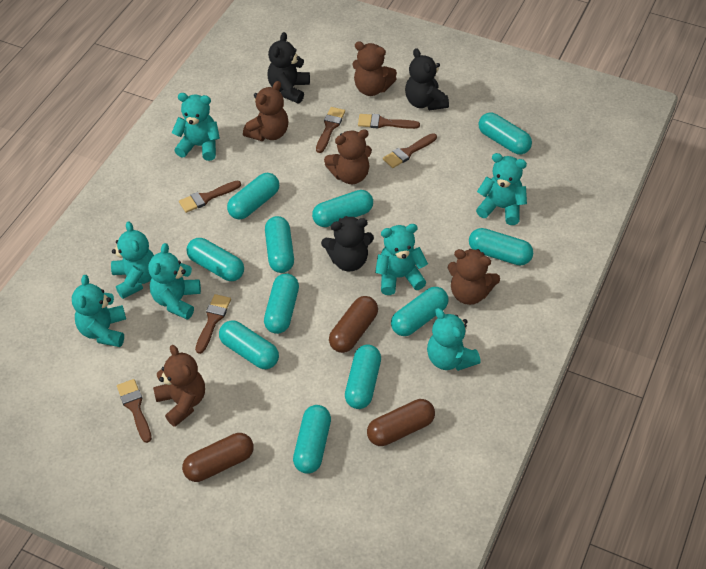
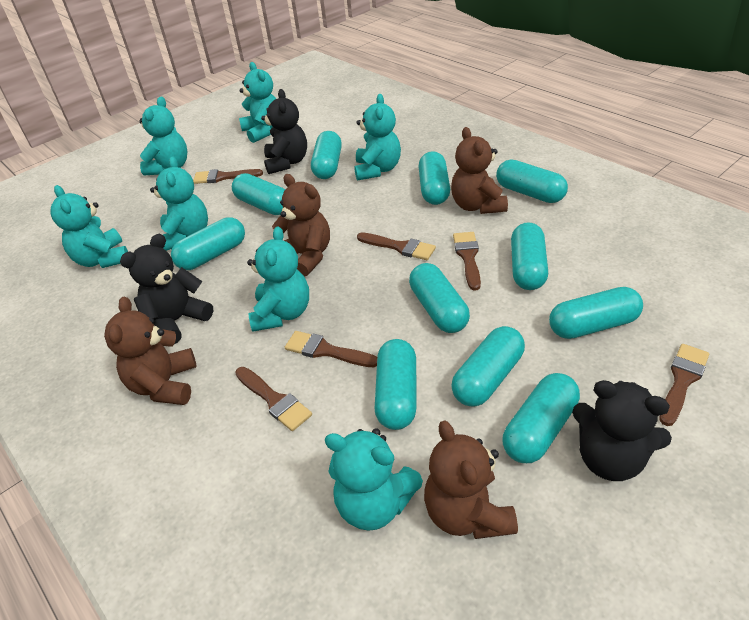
brown capsule: 3 -> 0
brown teddy bear: 5 -> 4

